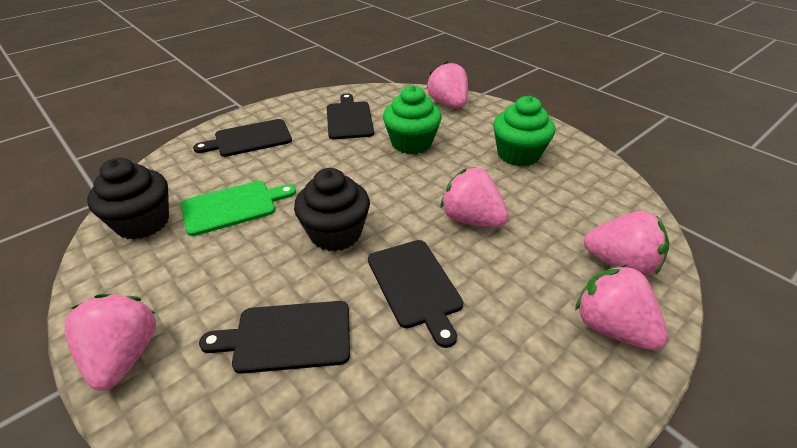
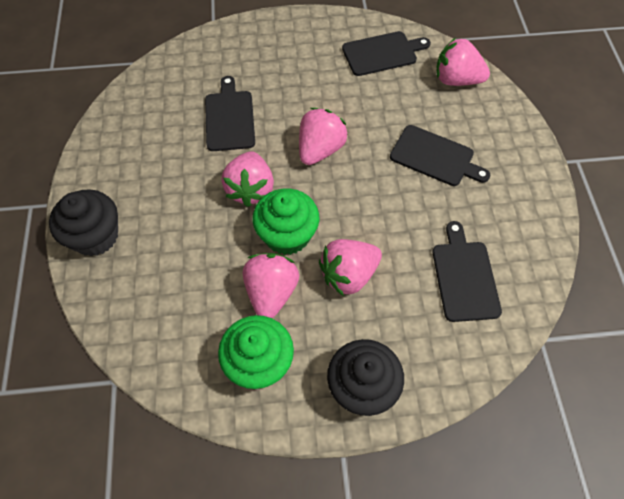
green cutting board: 1 -> 0

